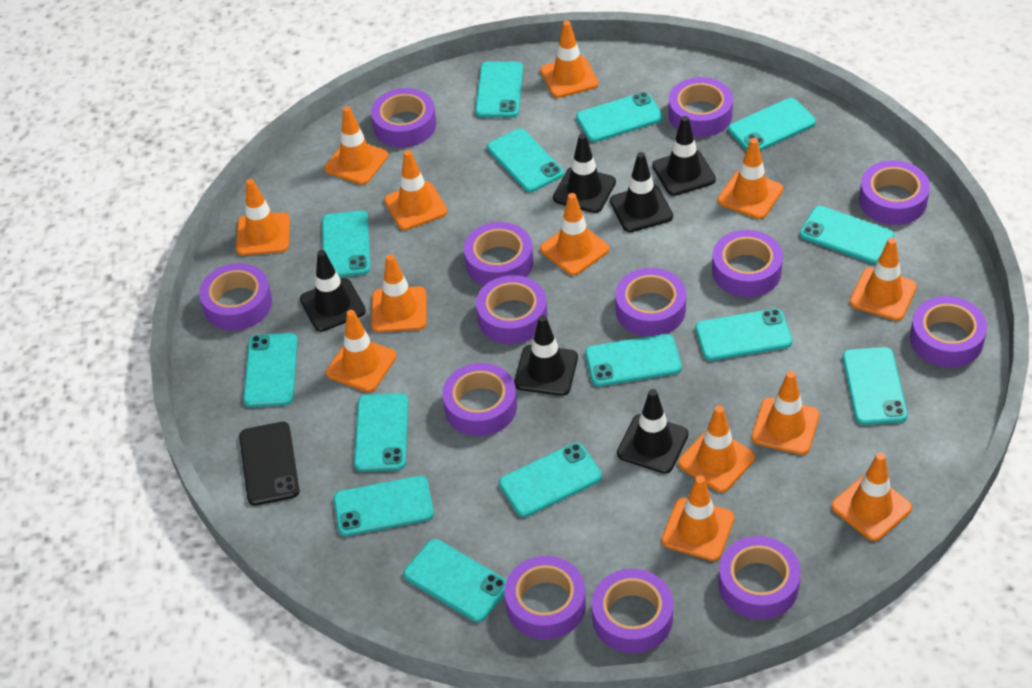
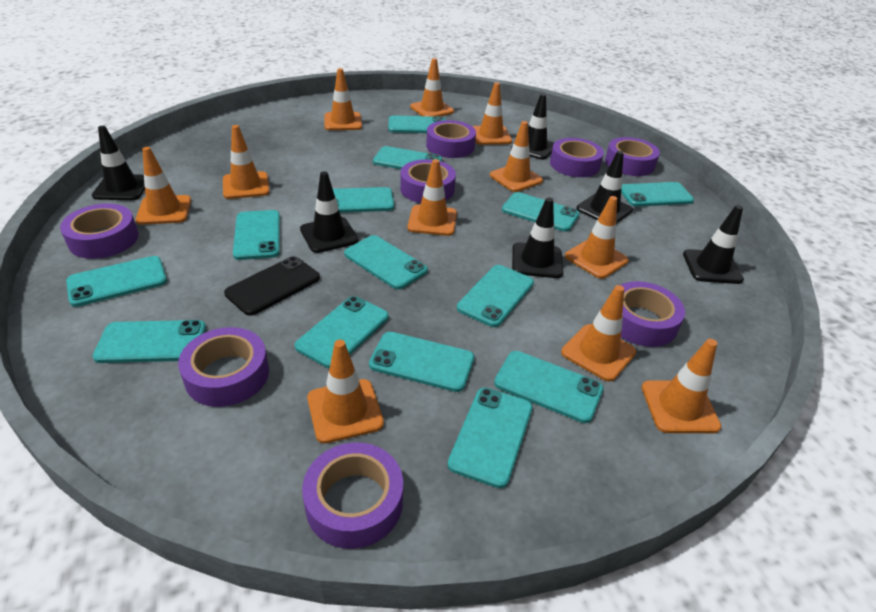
orange traffic cone: 13 -> 11
purple tape: 13 -> 8

